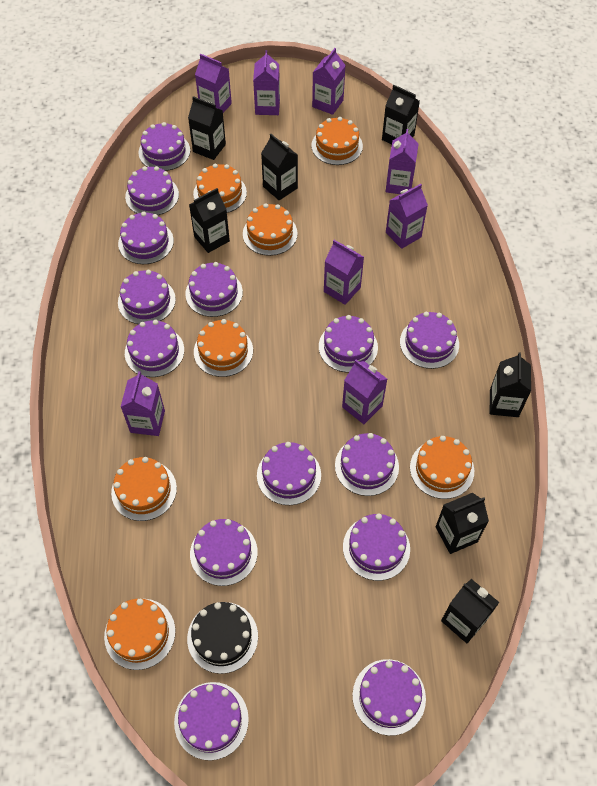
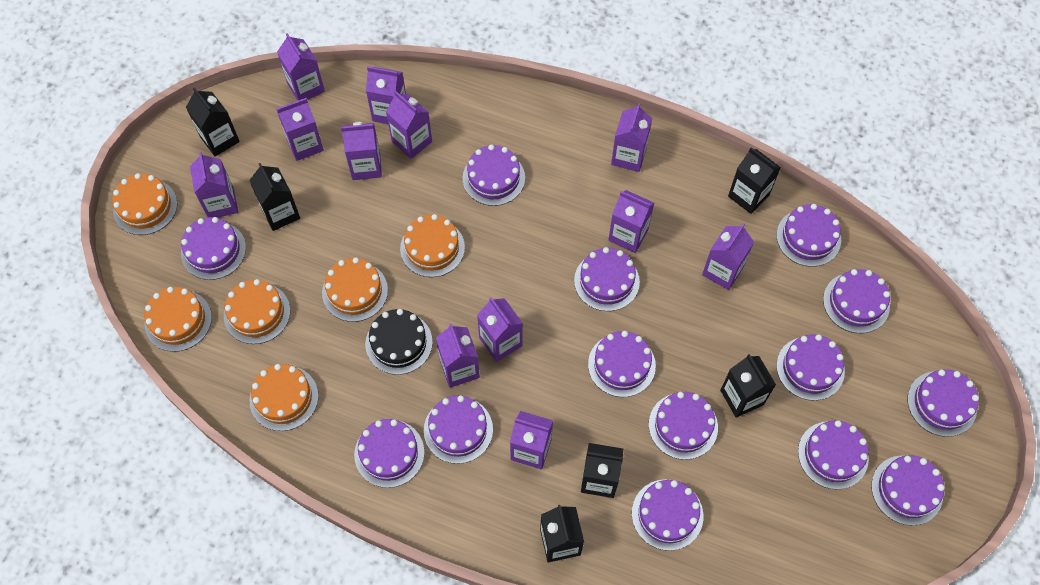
black carton: 7 -> 6
orange cake: 7 -> 6
purple carton: 8 -> 12

